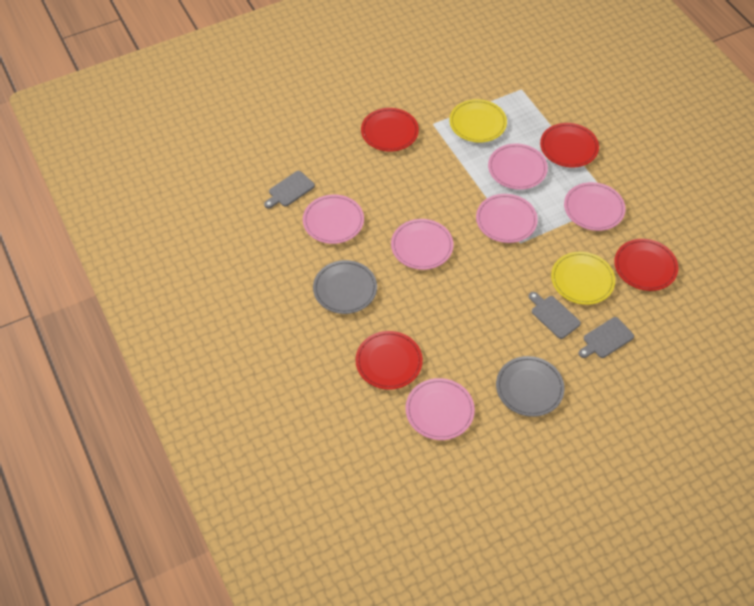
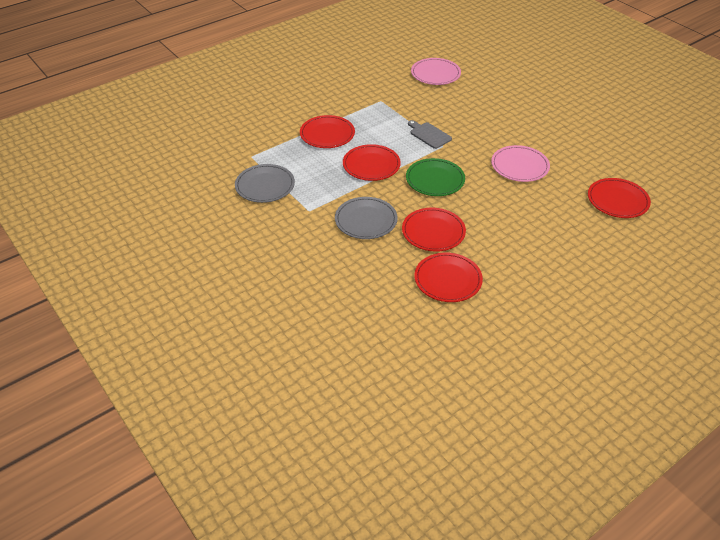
green plate: 0 -> 1
grey cutting board: 3 -> 1
pink plate: 6 -> 2
red plate: 4 -> 5
yellow plate: 2 -> 0

